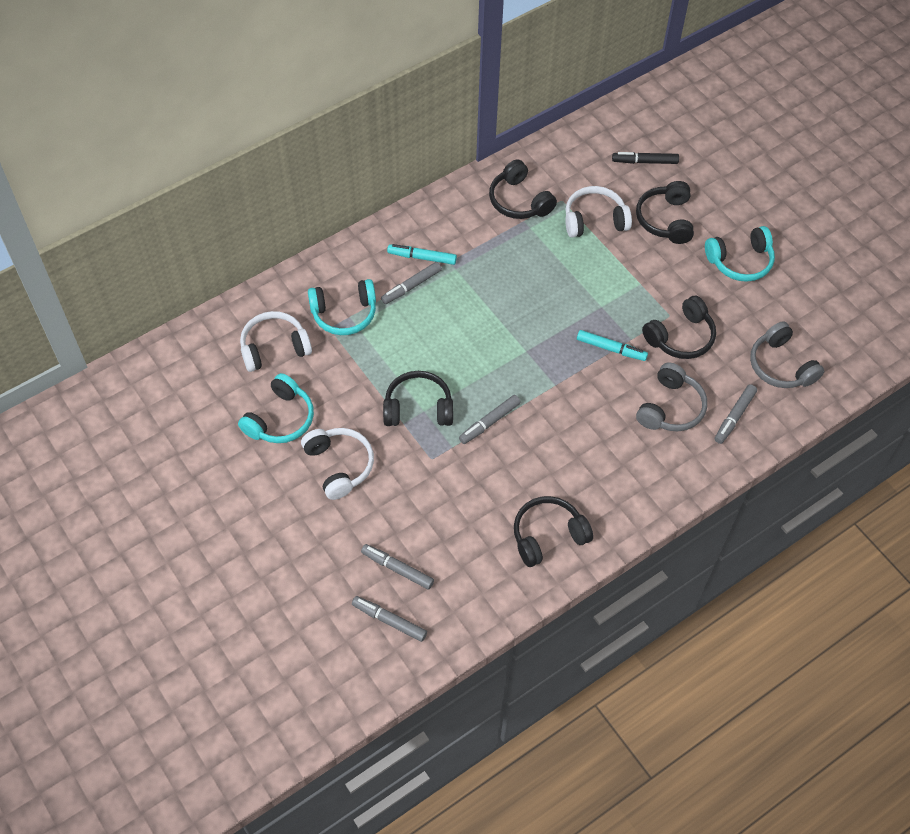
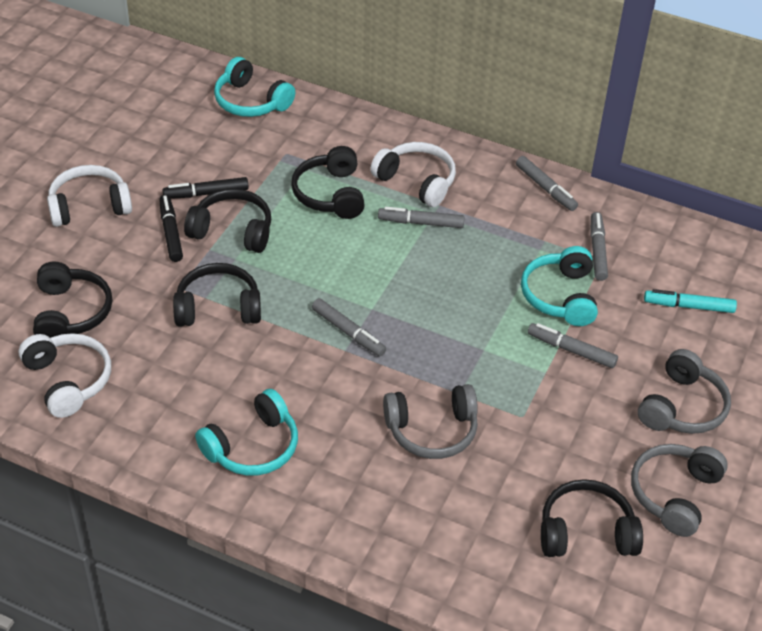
black marker: 1 -> 2
grey headphones: 2 -> 3
turquoise marker: 2 -> 1

